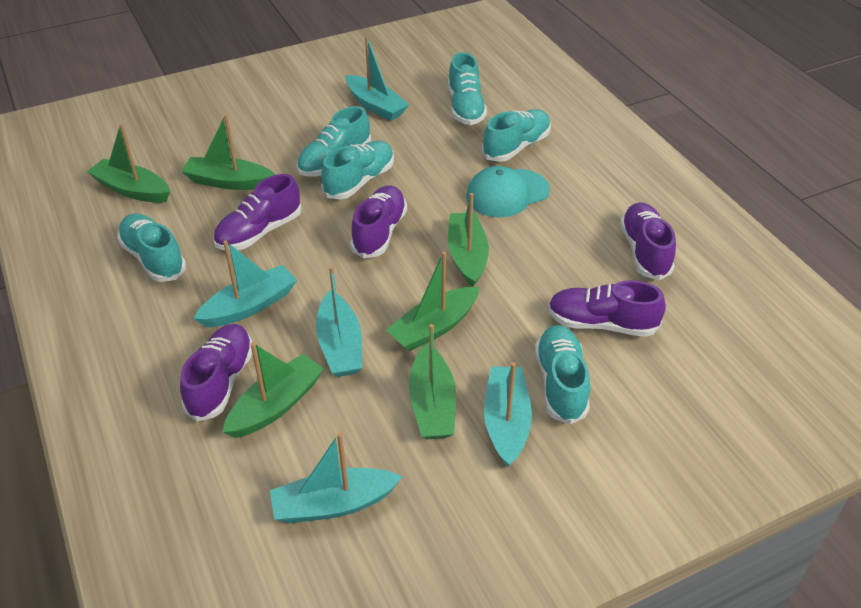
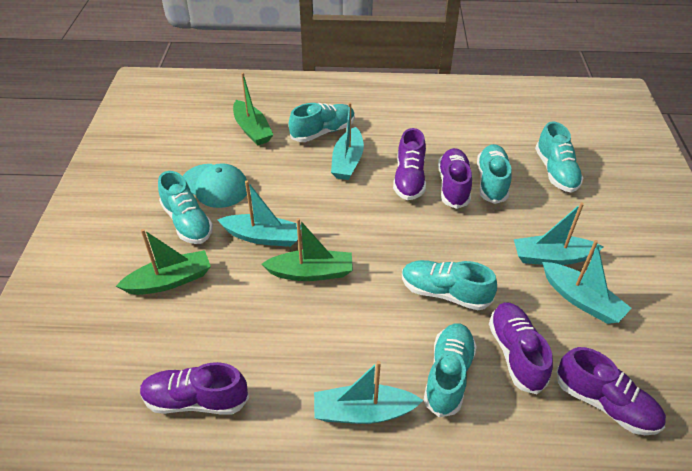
green boat: 6 -> 3

